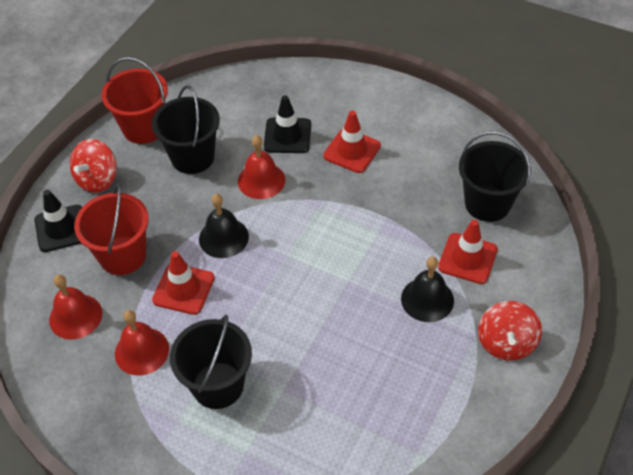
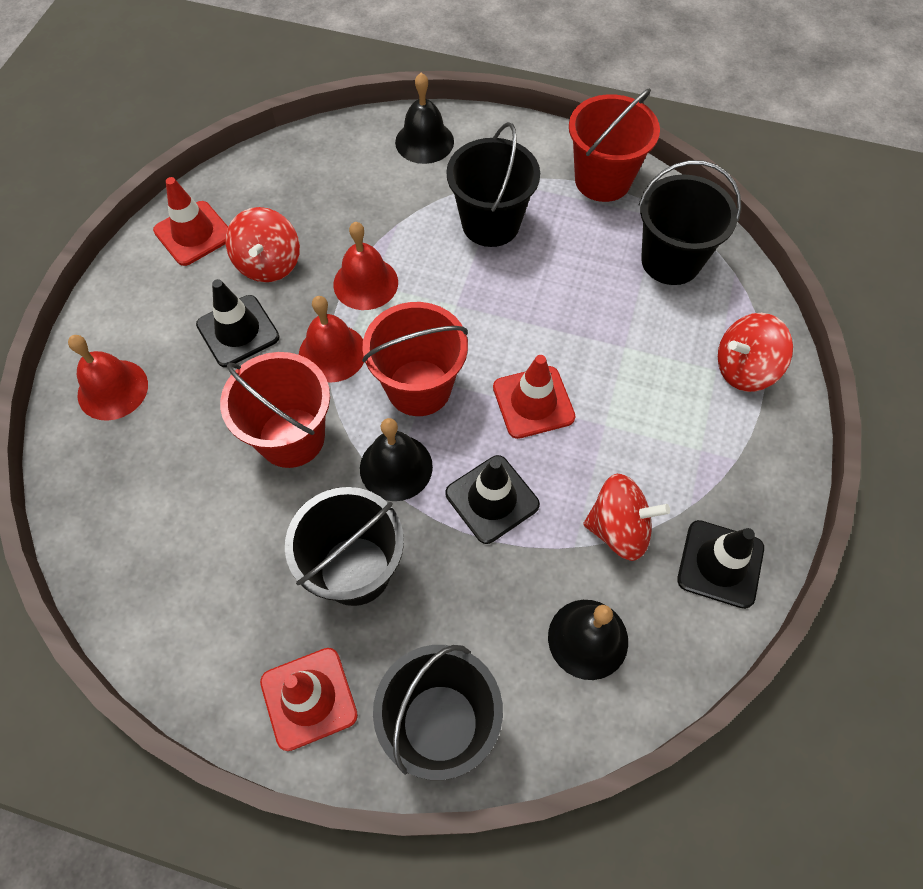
black bell: 2 -> 3
black bucket: 3 -> 4
black traffic cone: 2 -> 3
red bucket: 2 -> 3
red spinning top: 2 -> 3

